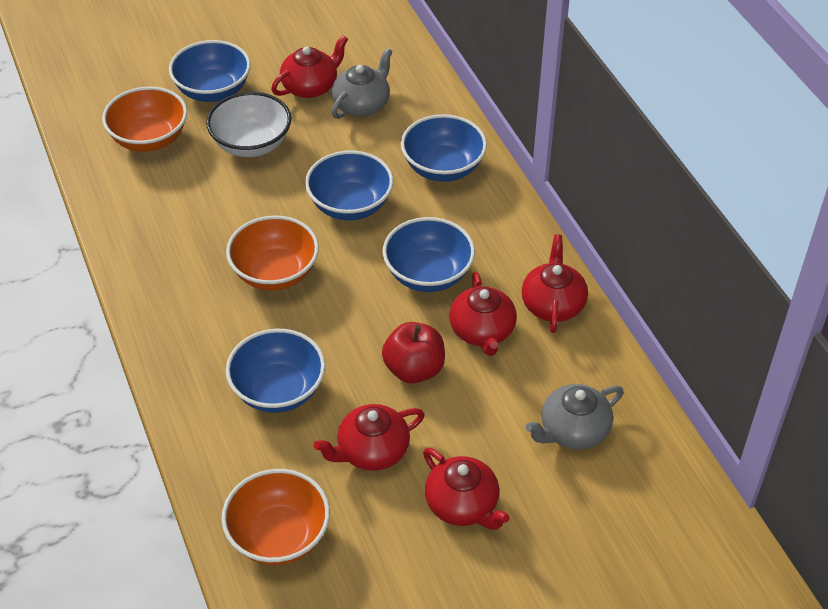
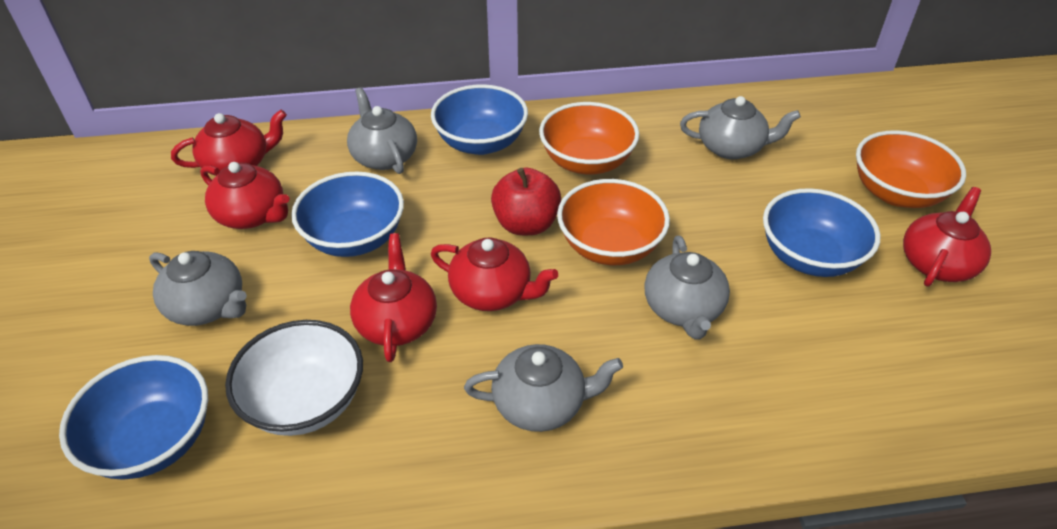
blue bowl: 5 -> 4
grey teapot: 2 -> 5

